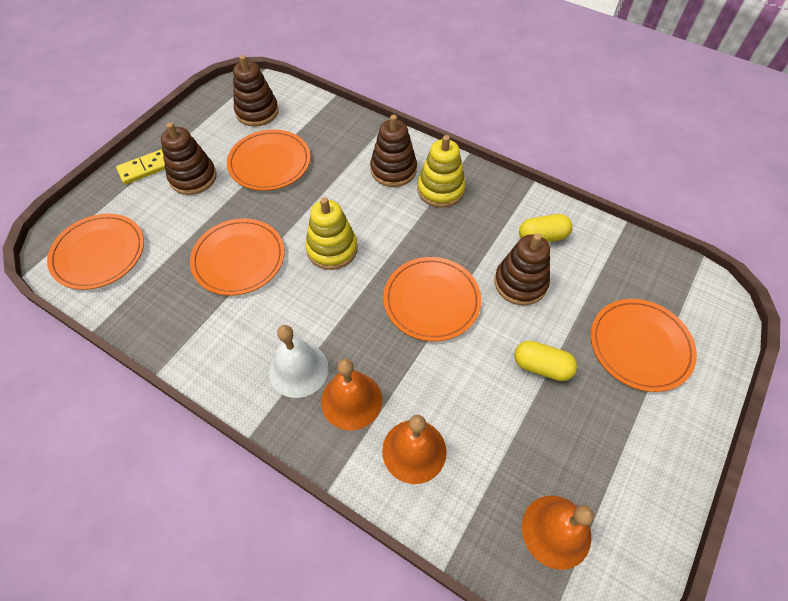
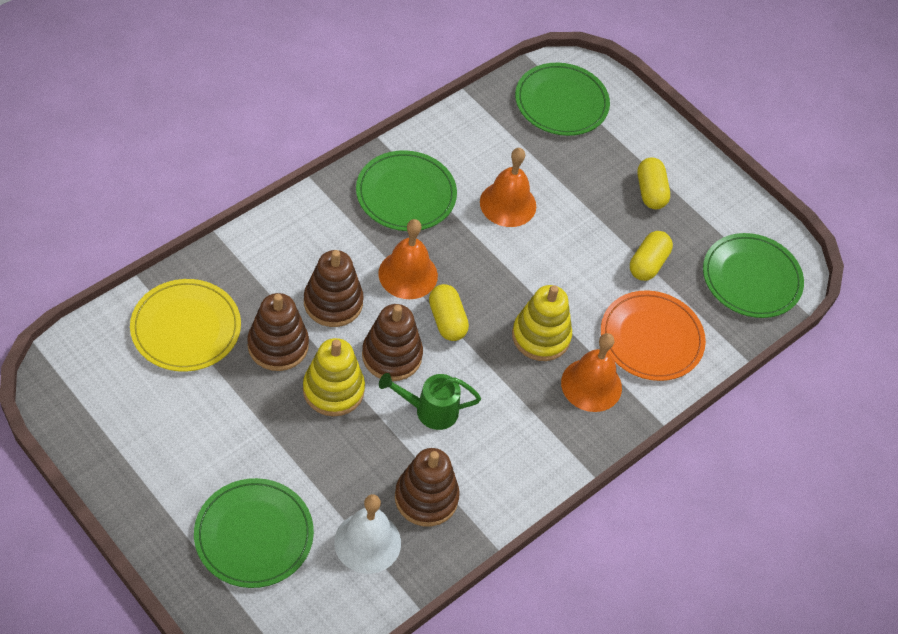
green plate: 0 -> 4
green watering can: 0 -> 1
orange plate: 5 -> 1
yellow capsule: 2 -> 3
yellow domino: 1 -> 0
yellow plate: 0 -> 1

